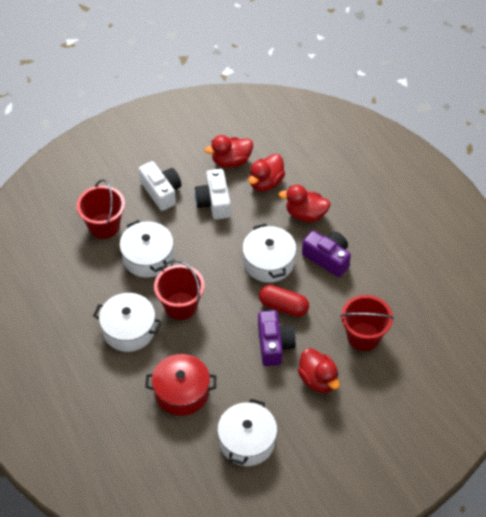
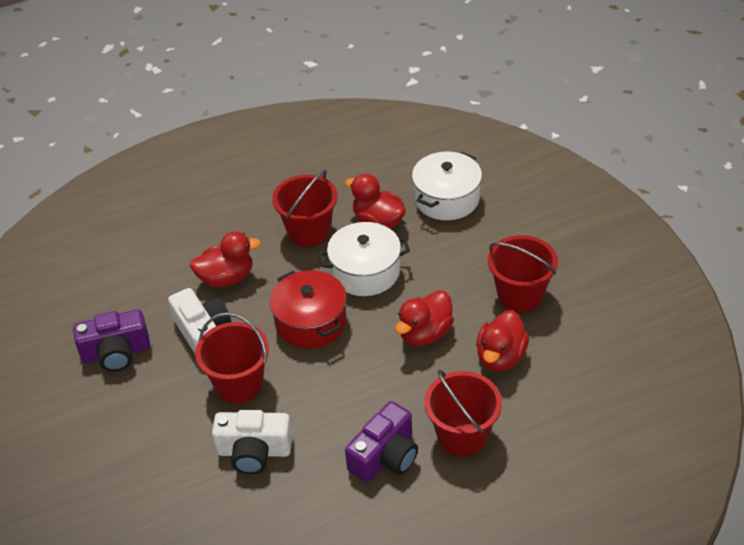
red bucket: 3 -> 4
red capsule: 1 -> 0
white pot: 4 -> 2

